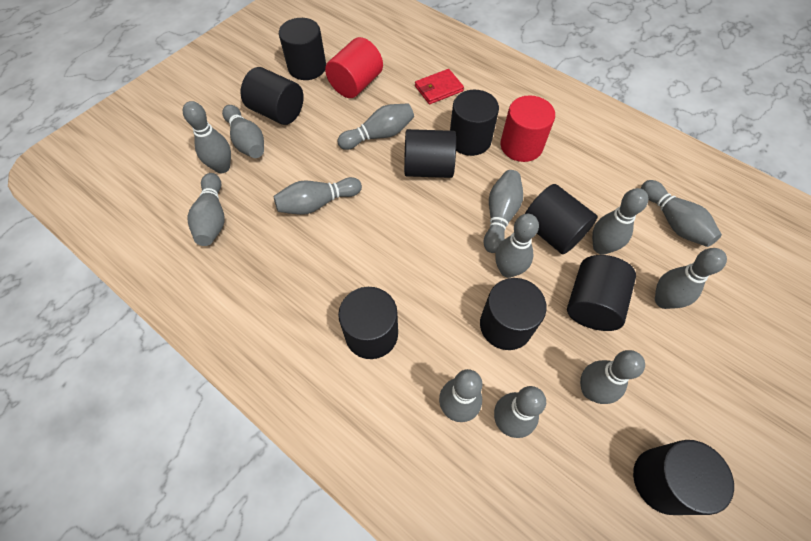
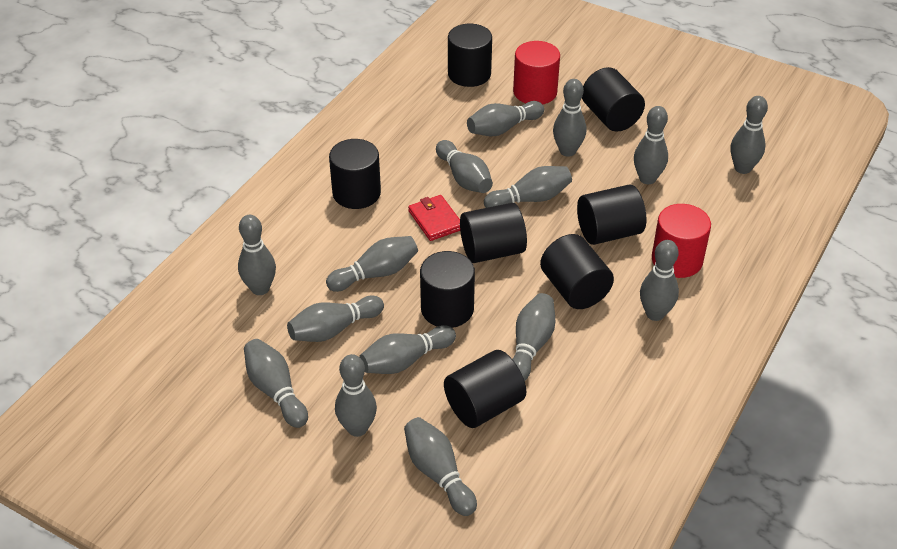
black cylinder: 9 -> 8
grey bowling pin: 13 -> 15

